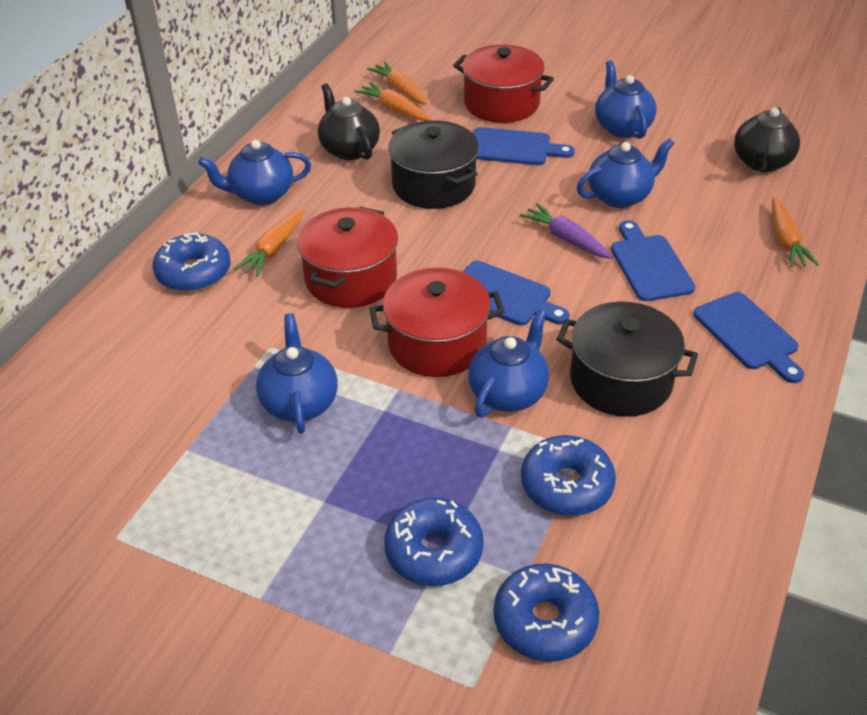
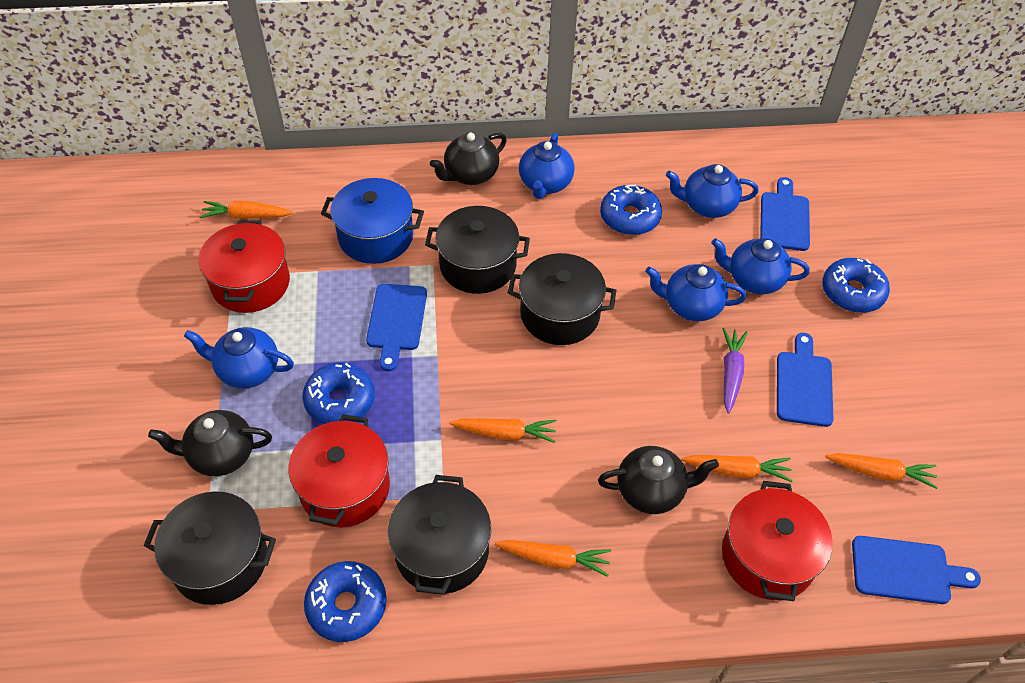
black pot: 2 -> 4
black teapot: 2 -> 3
blue pot: 0 -> 1
orange carrot: 4 -> 5

